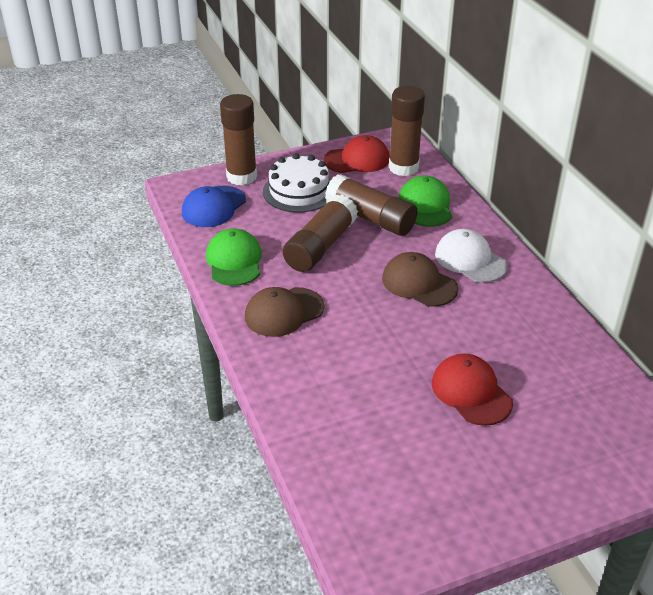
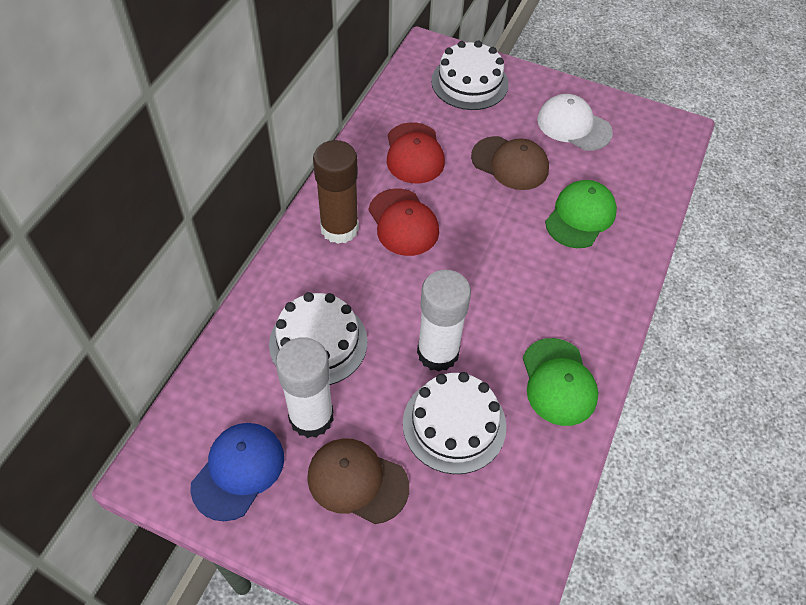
brown glue stick: 4 -> 1
white cake: 1 -> 3
white glue stick: 0 -> 2

